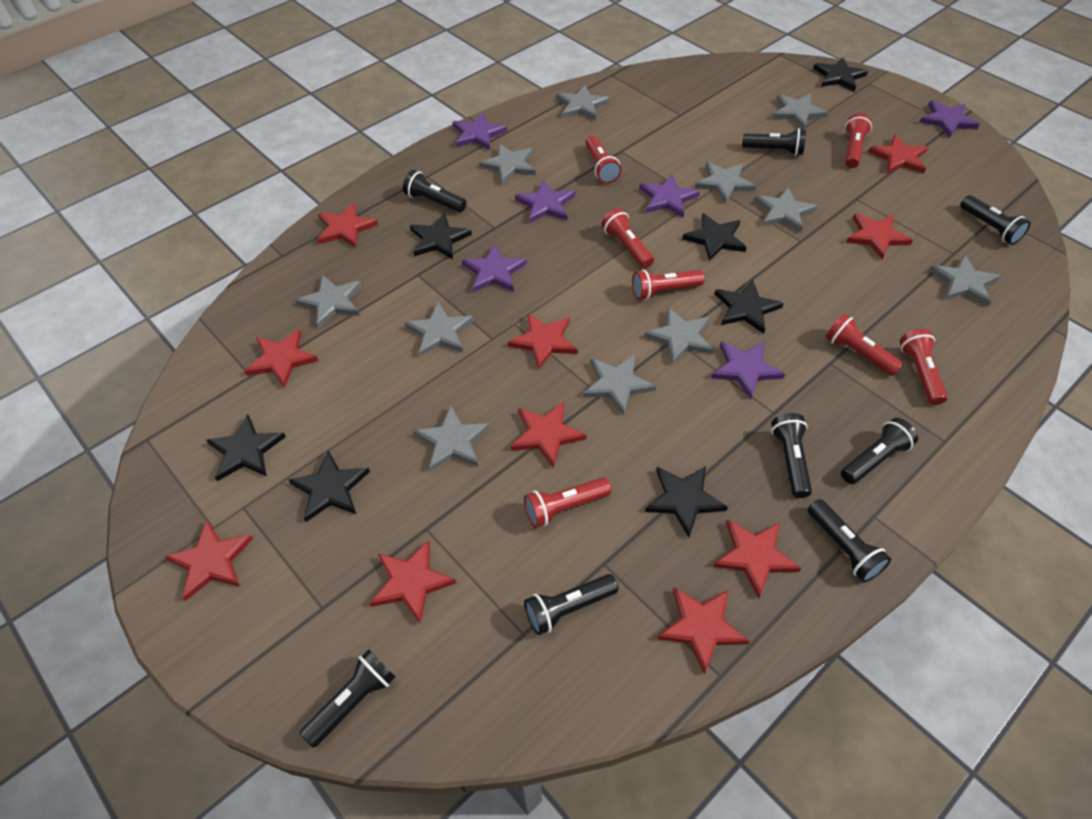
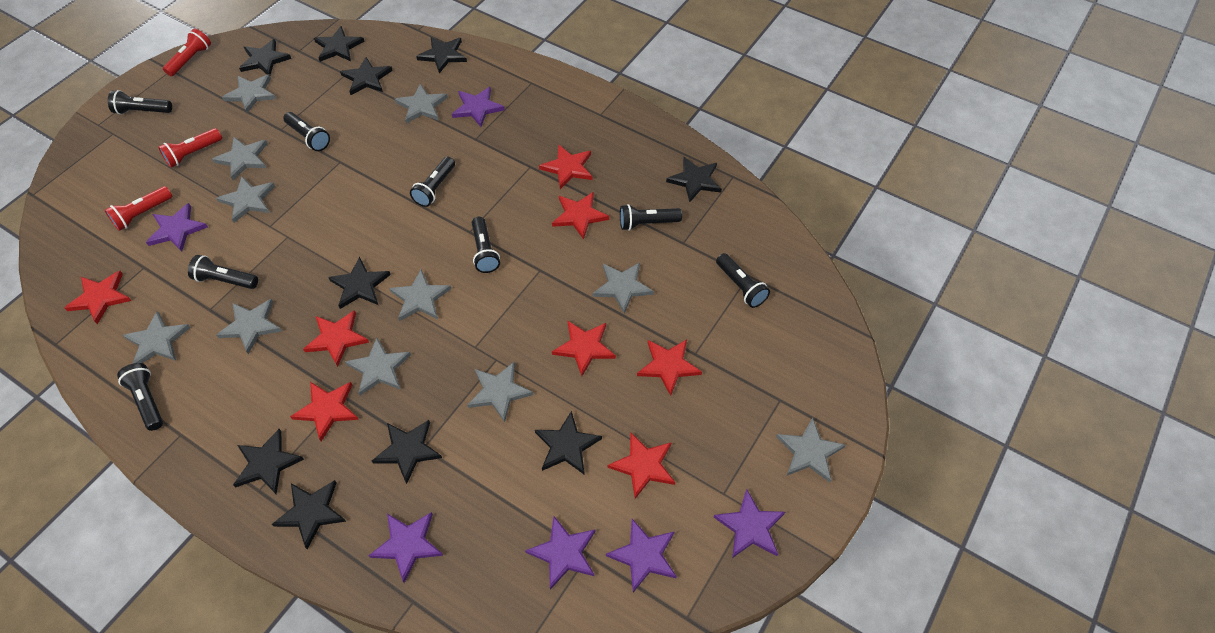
black star: 7 -> 10
red flashlight: 7 -> 3
red star: 10 -> 8

